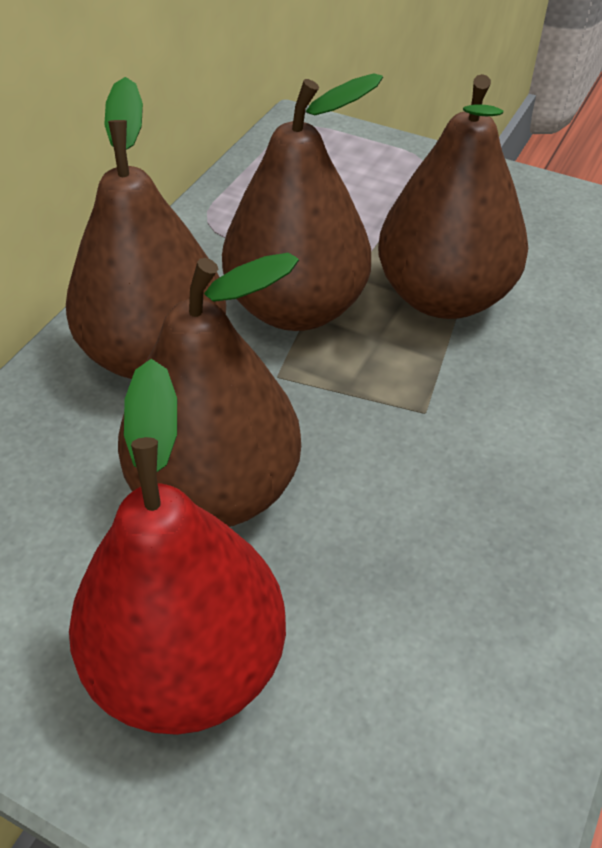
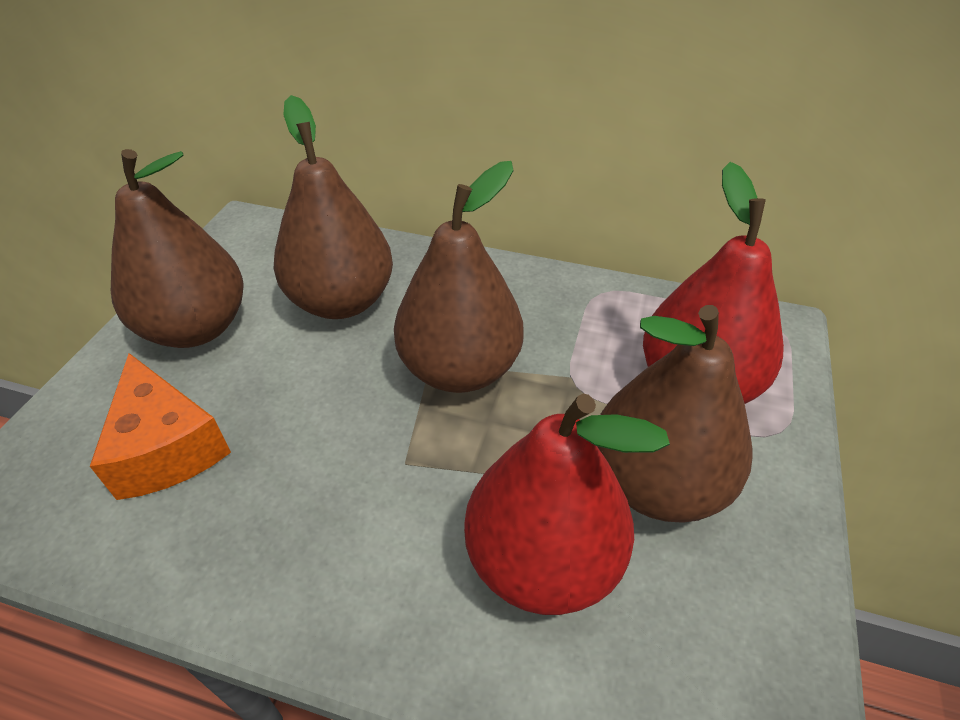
orange cheese: 0 -> 1
red pear: 1 -> 2

